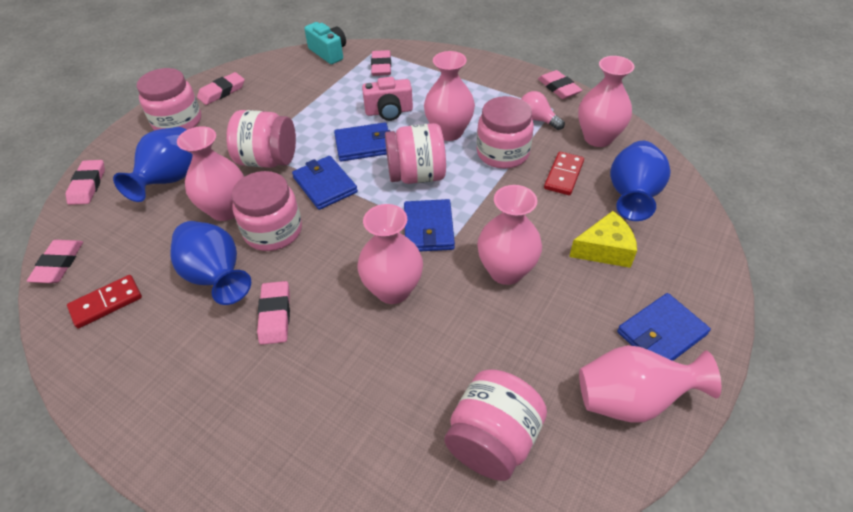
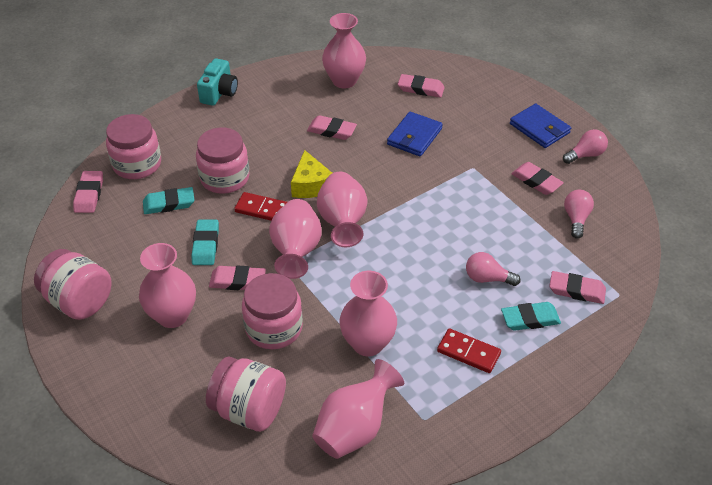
blue vase: 3 -> 0
blue wallet: 4 -> 2
pink camera: 1 -> 0
pink jar: 6 -> 5
pink light bulb: 1 -> 3
turquoise eraser: 0 -> 3

